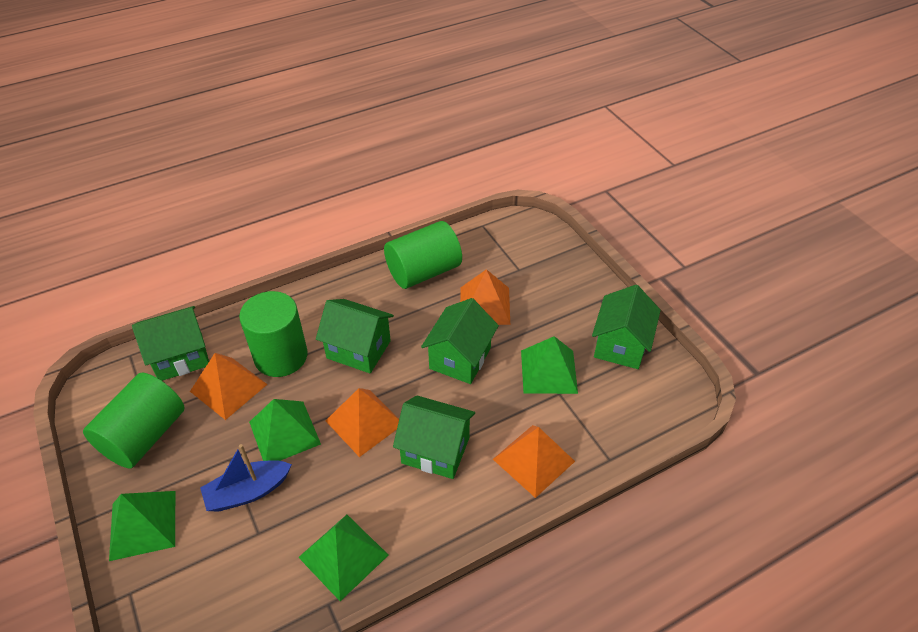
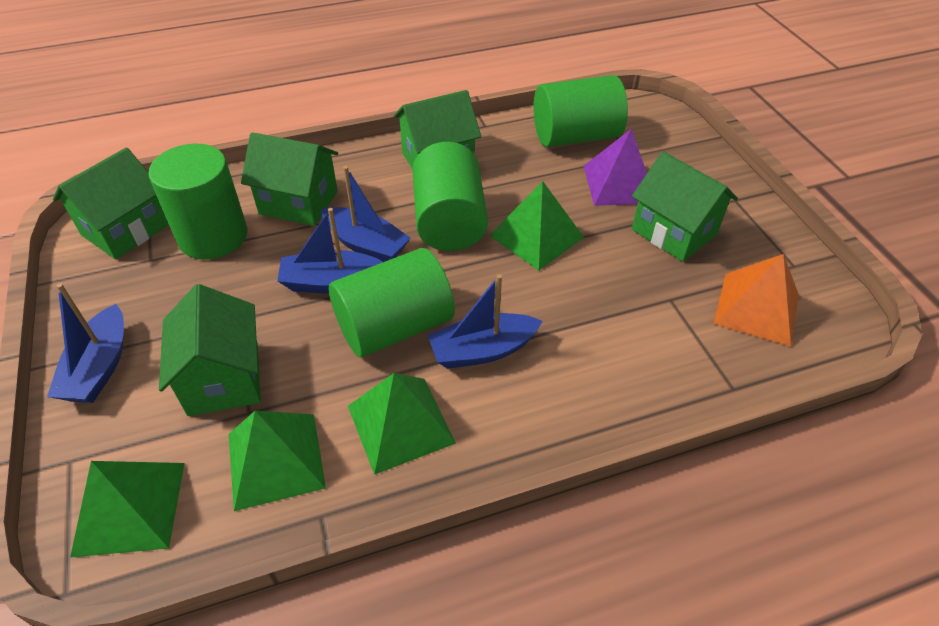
blue boat: 1 -> 4
green cylinder: 3 -> 4
orange pyramid: 4 -> 1
purple pyramid: 0 -> 1

